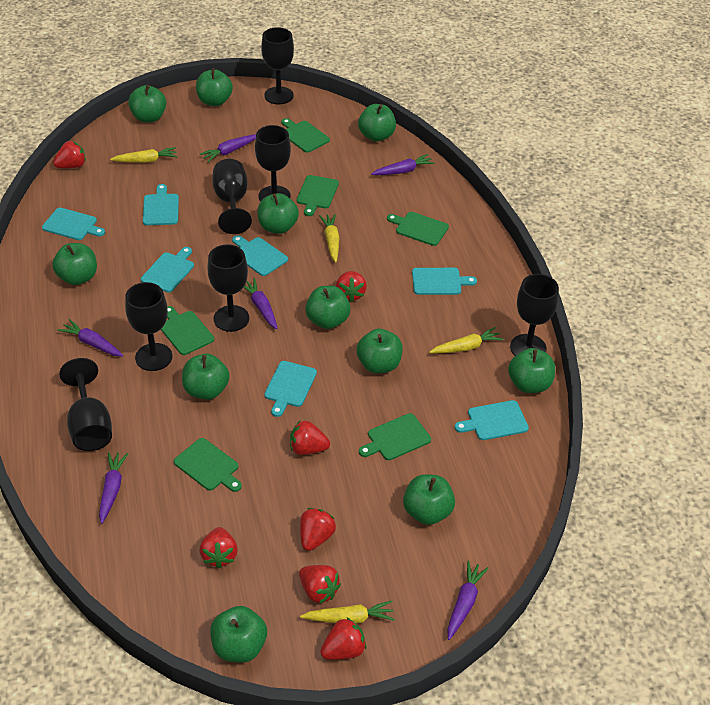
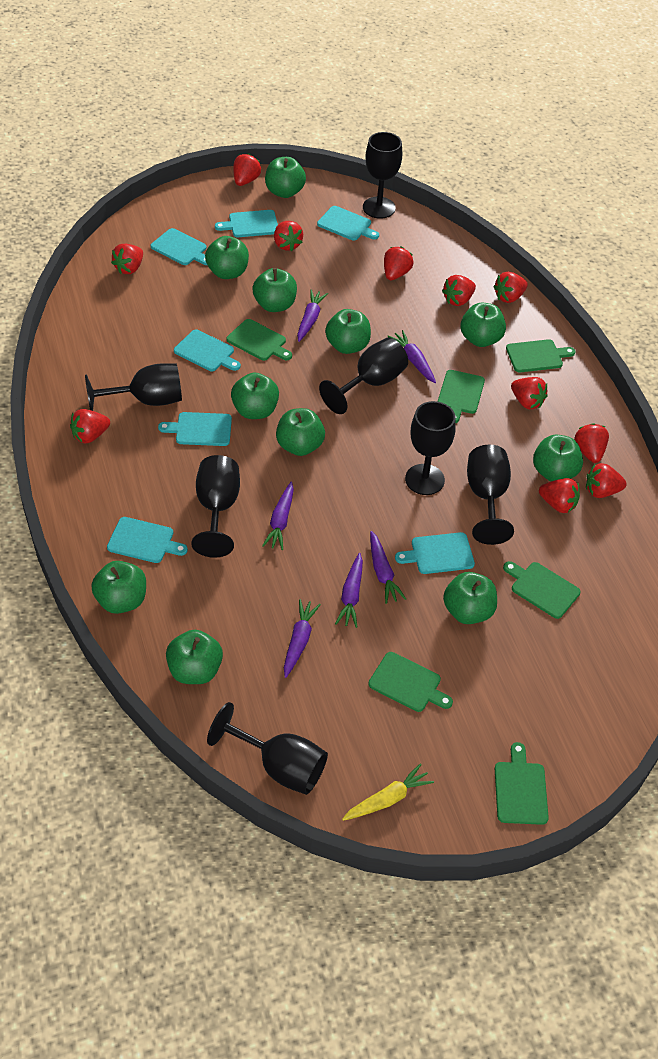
red strawberry: 7 -> 11
yellow carrot: 4 -> 1

